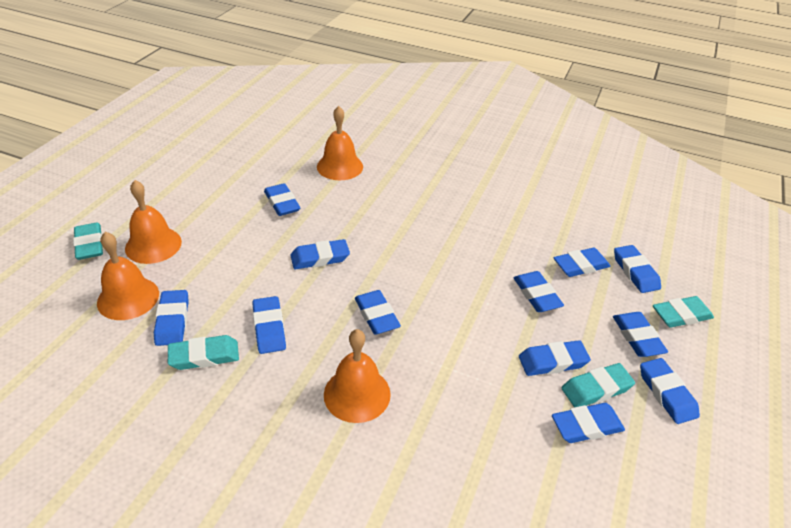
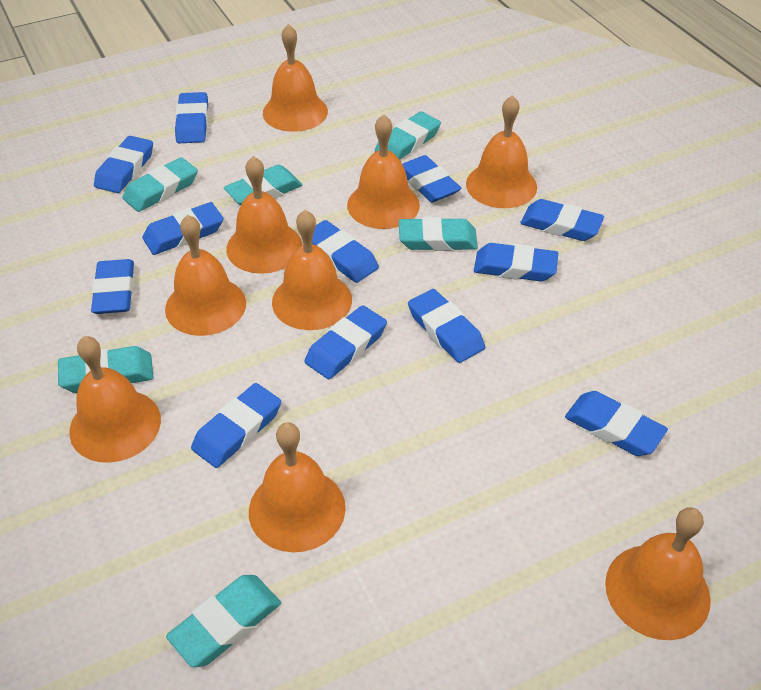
orange bell: 4 -> 9
turquoise eraser: 4 -> 6

